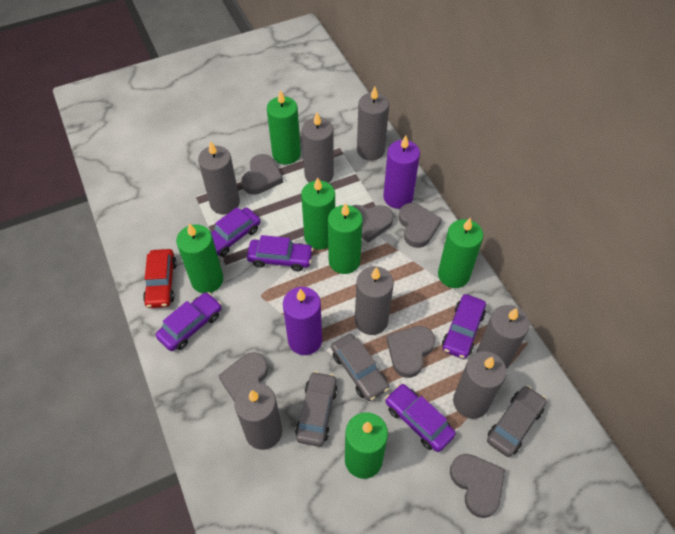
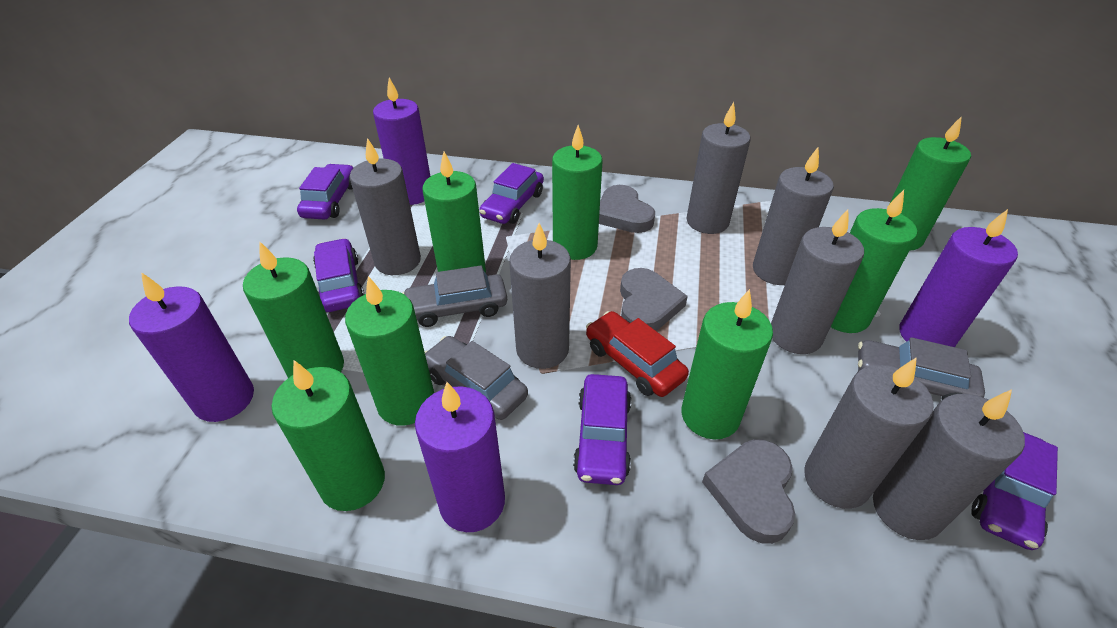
green candle: 6 -> 8
grey heart: 6 -> 3
purple candle: 2 -> 4

